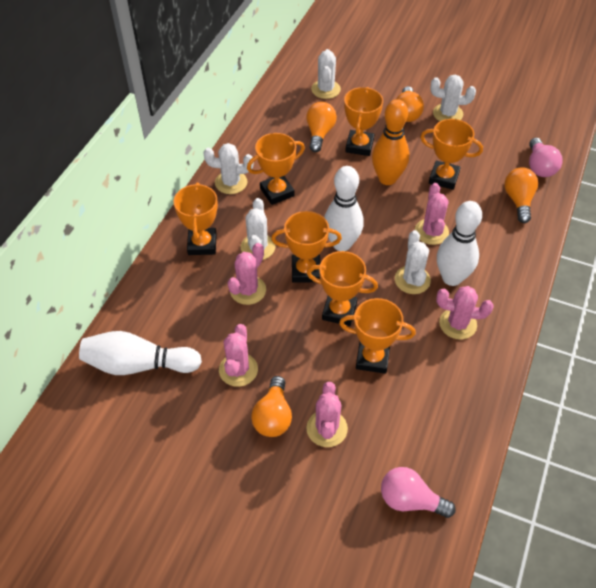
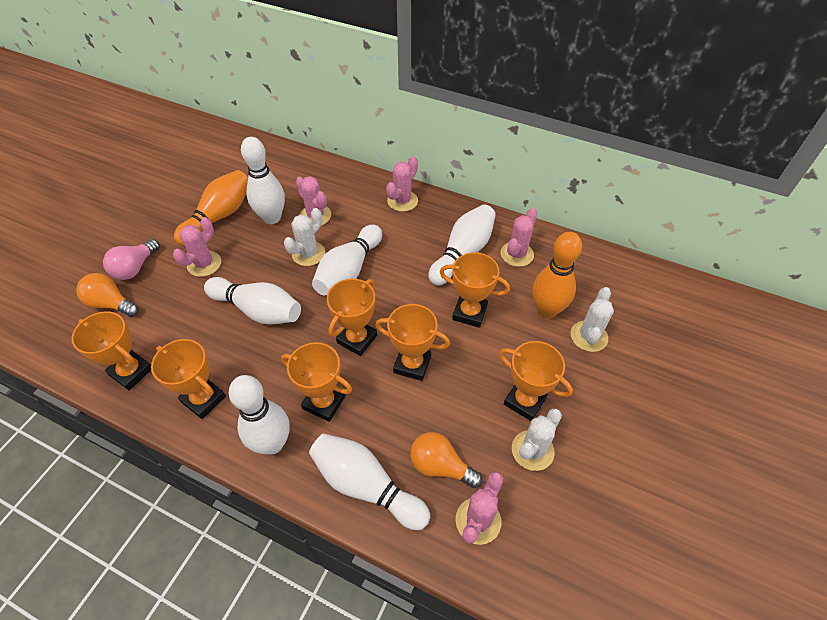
orange bowling pin: 1 -> 2
orange light bulb: 4 -> 2
pink light bulb: 2 -> 1
white bowling pin: 3 -> 6
white cactus: 5 -> 3

